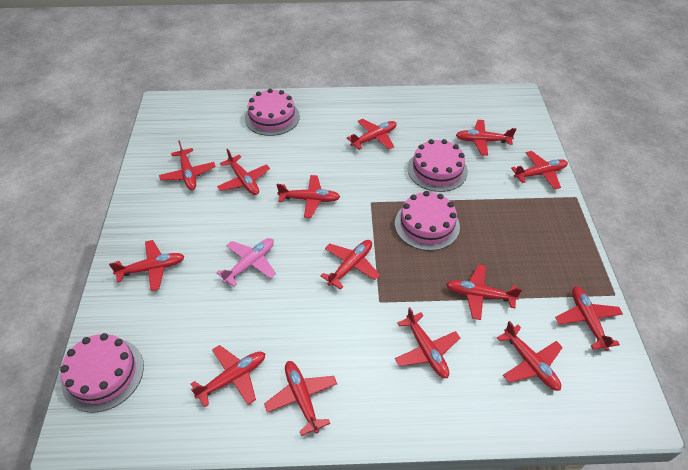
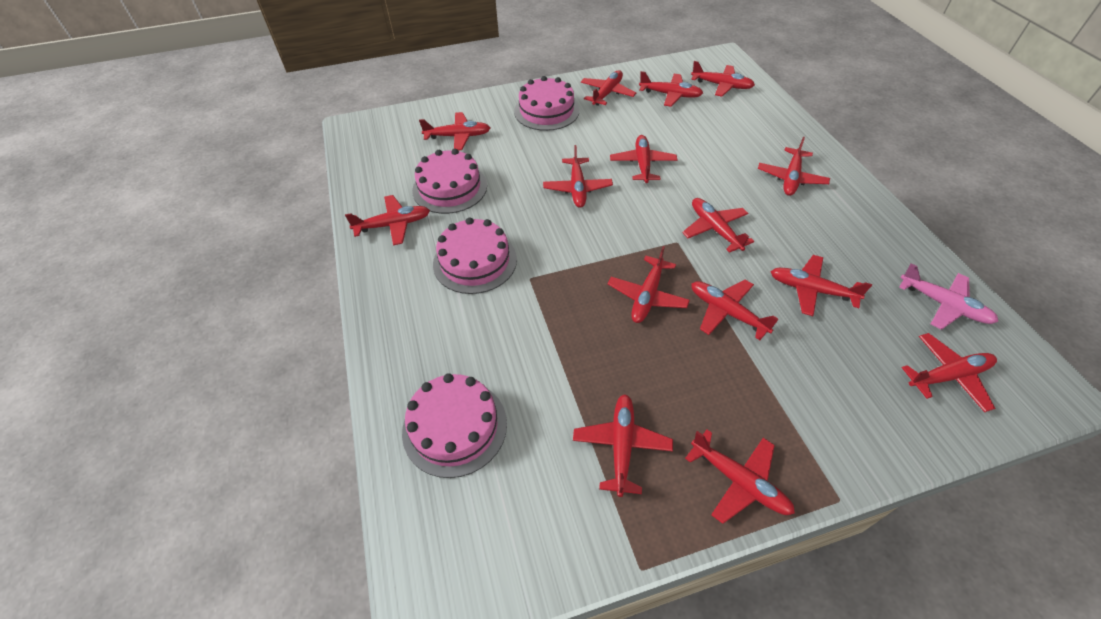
red plane: 14 -> 15

